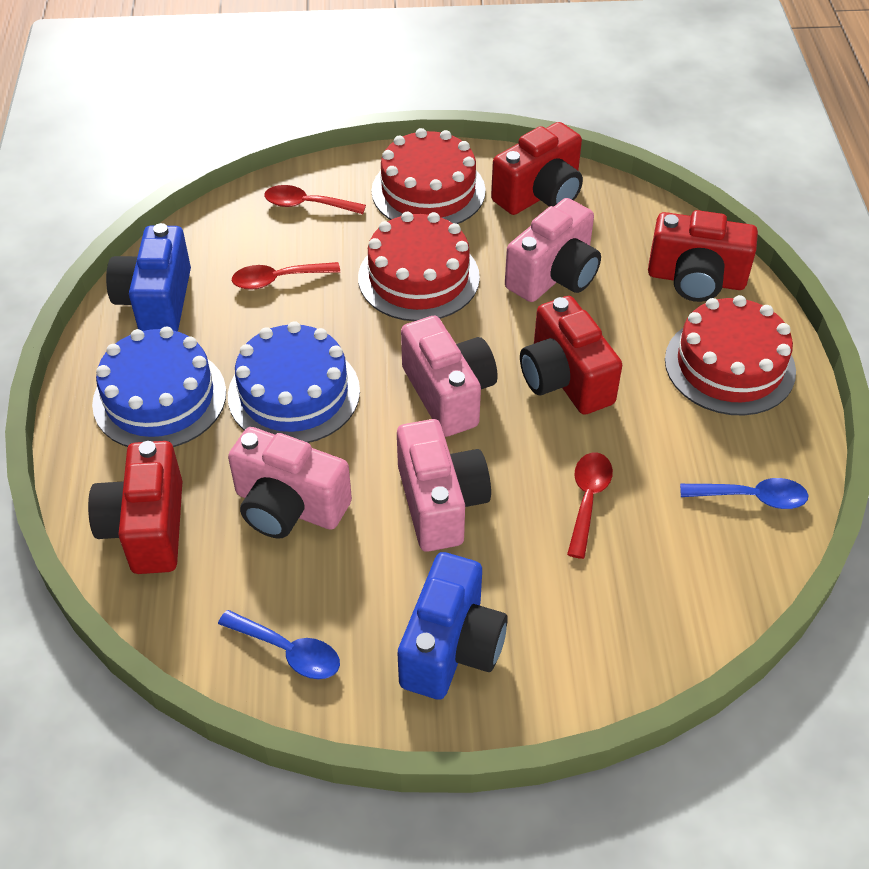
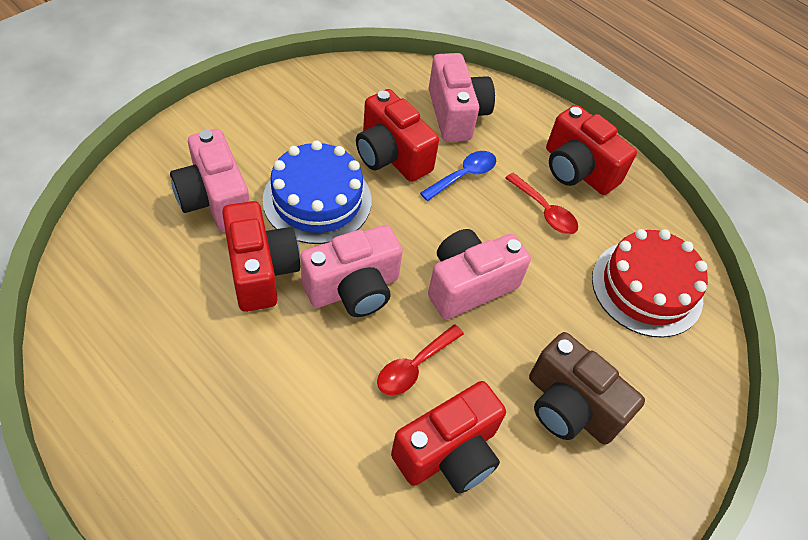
blue cake: 2 -> 1
blue camera: 2 -> 0
blue spoon: 2 -> 1
brown camera: 0 -> 1
red cake: 3 -> 1
red spoon: 3 -> 2

